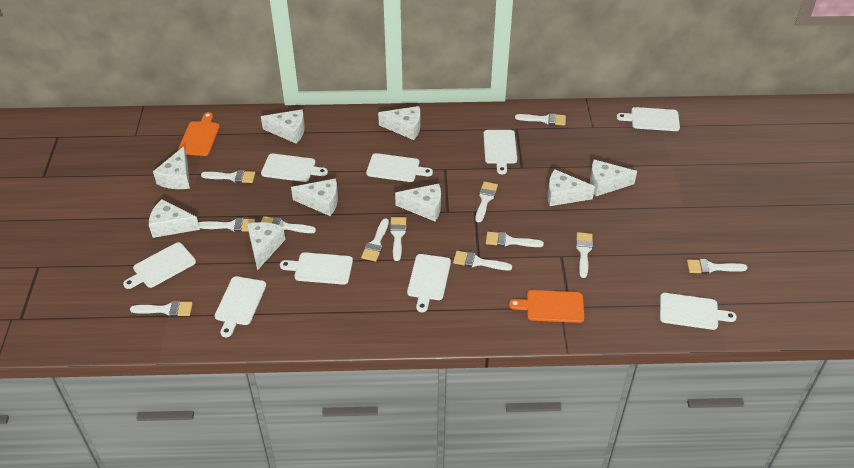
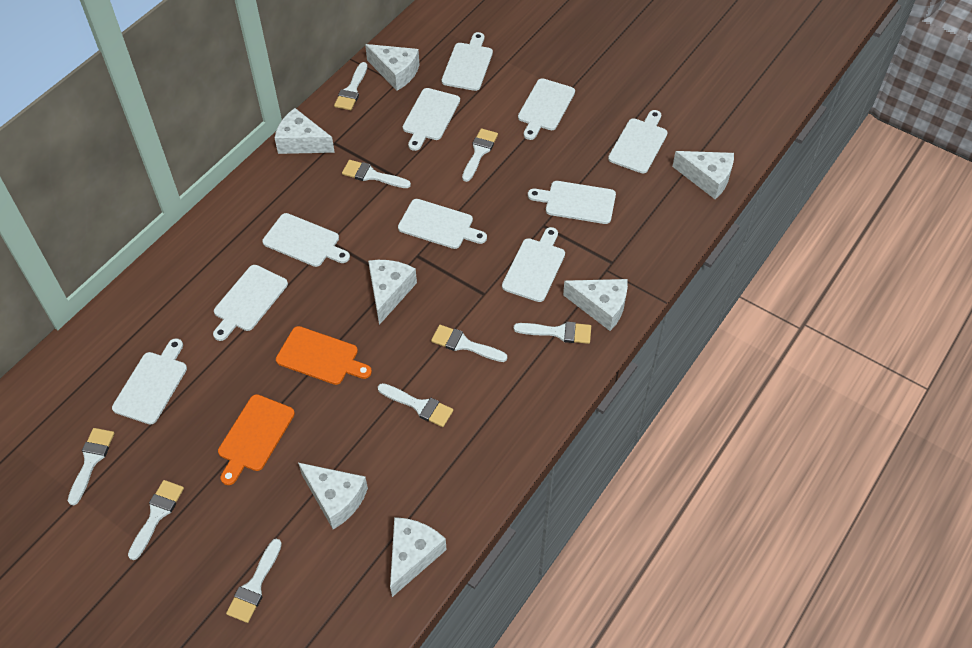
white brush: 12 -> 9
white cheese: 9 -> 7
white cutting board: 9 -> 10

